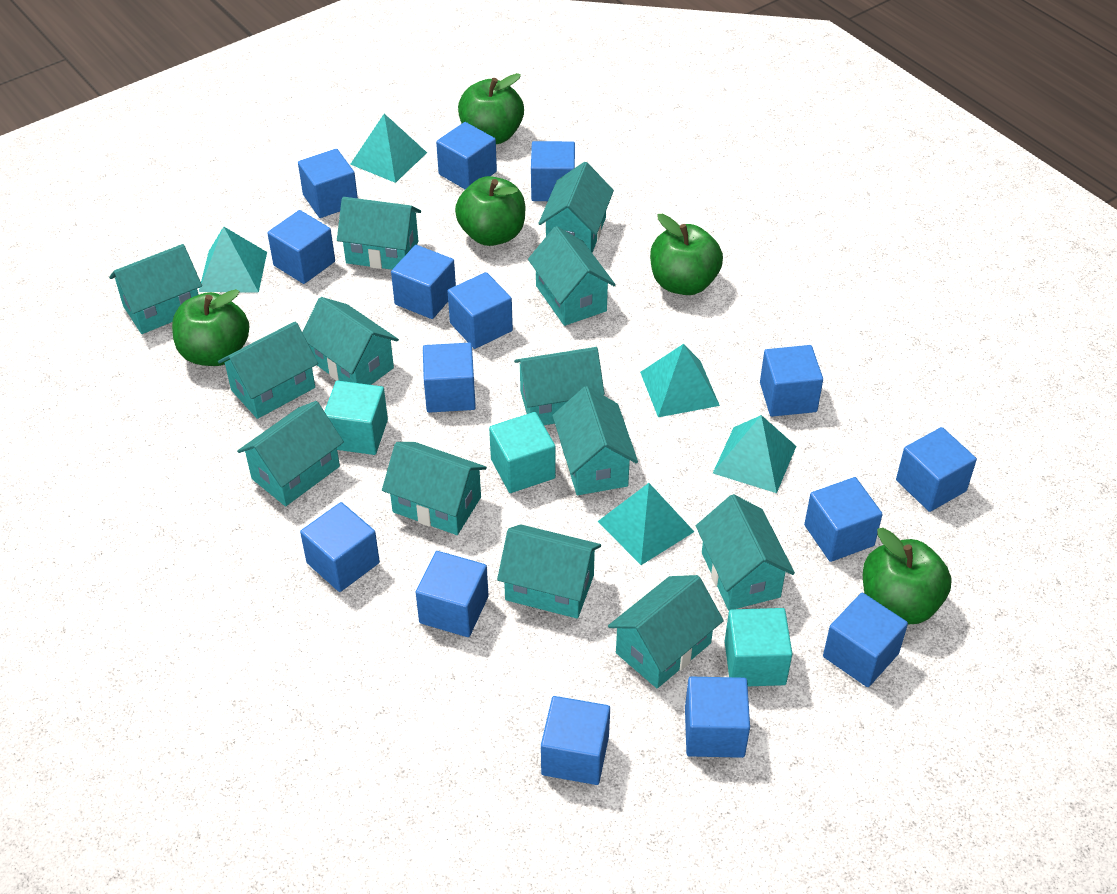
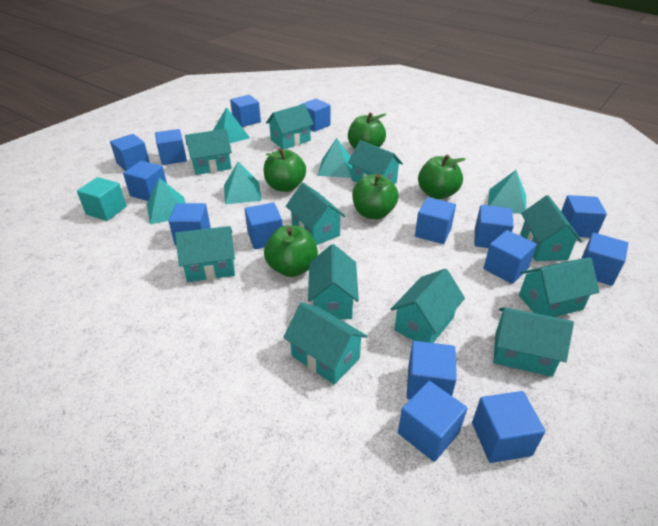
turquoise cube: 3 -> 1
turquoise house: 13 -> 11

